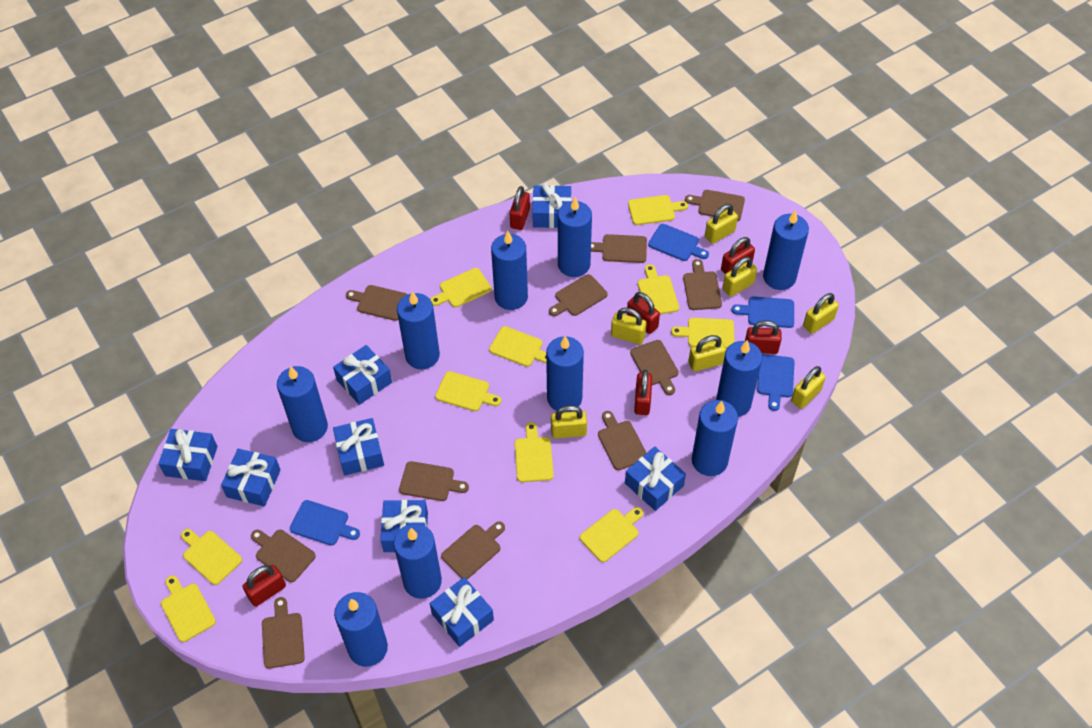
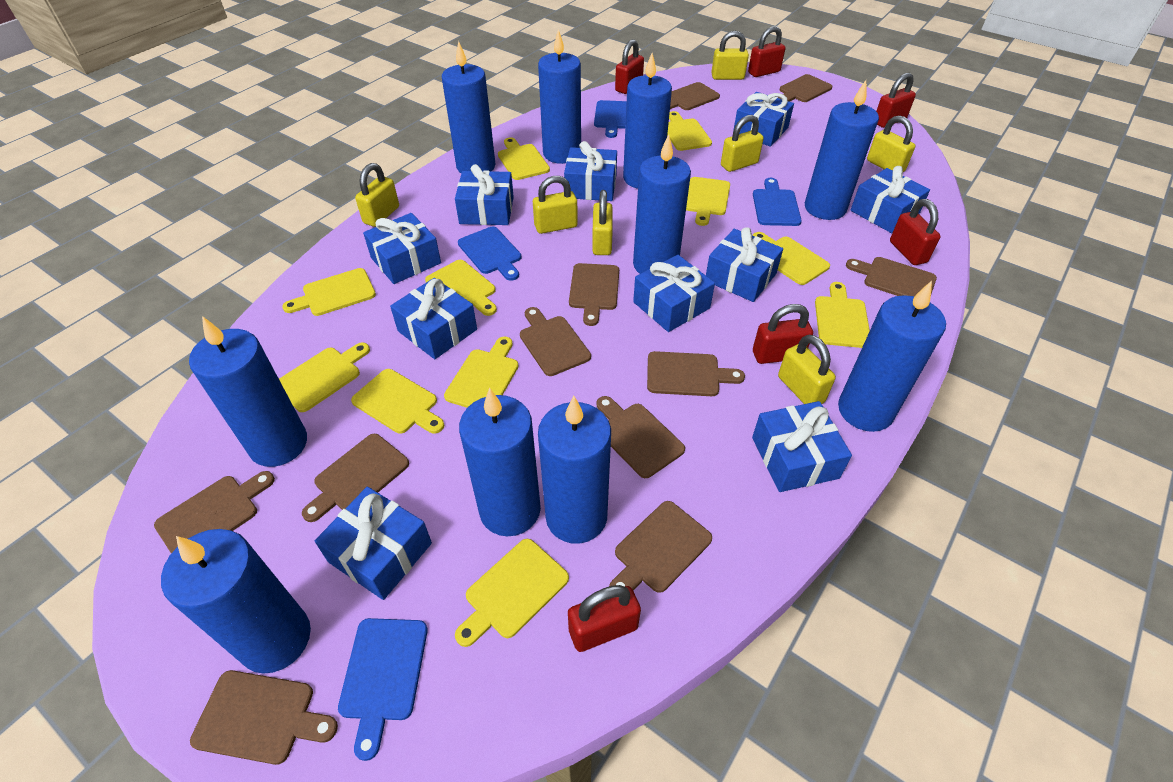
blue gift: 8 -> 10
yellow cutting board: 10 -> 11

